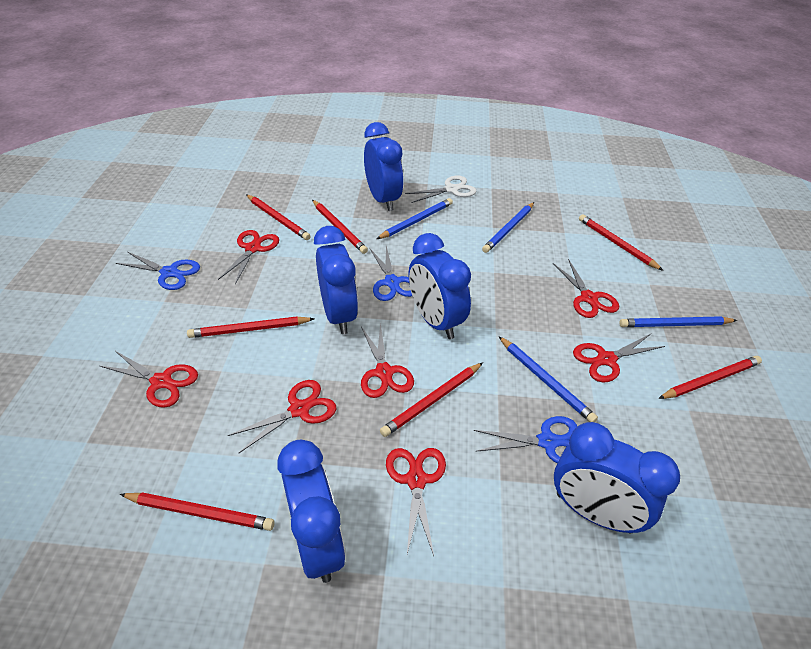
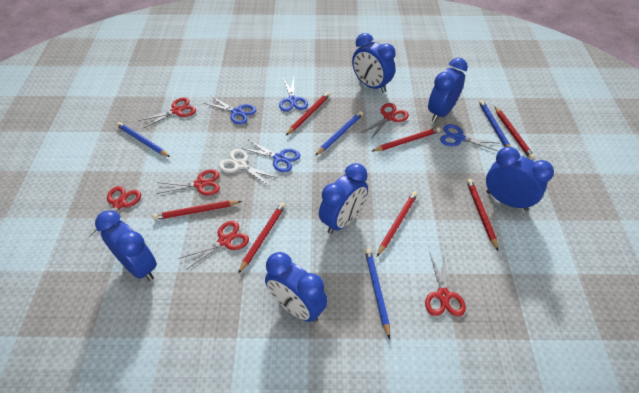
blue clock: 5 -> 6
blue scissors: 3 -> 4
red scissors: 7 -> 6

